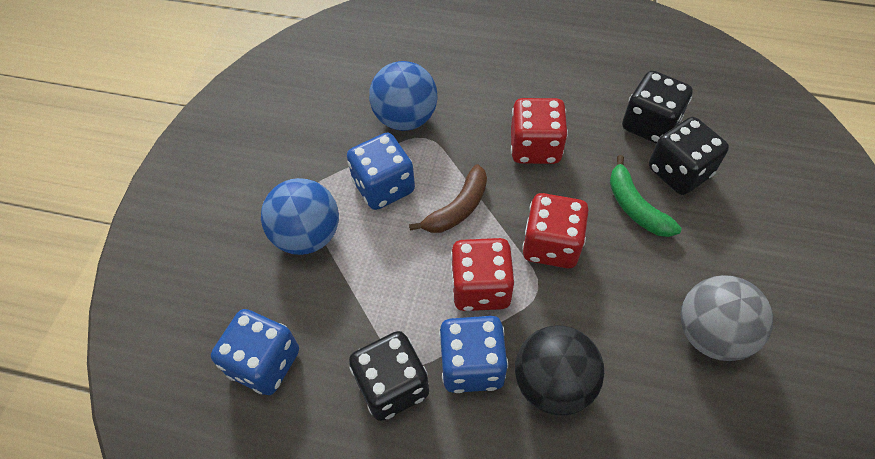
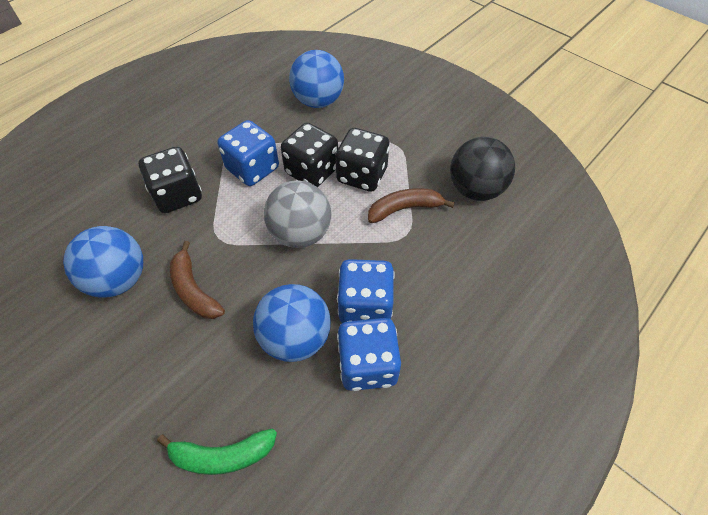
blue ball: 2 -> 3
brown banana: 1 -> 2
red dice: 3 -> 0

